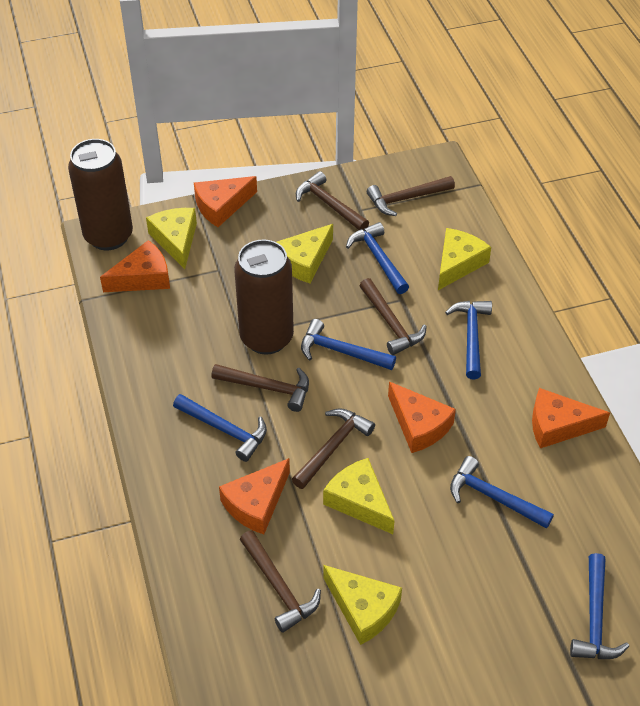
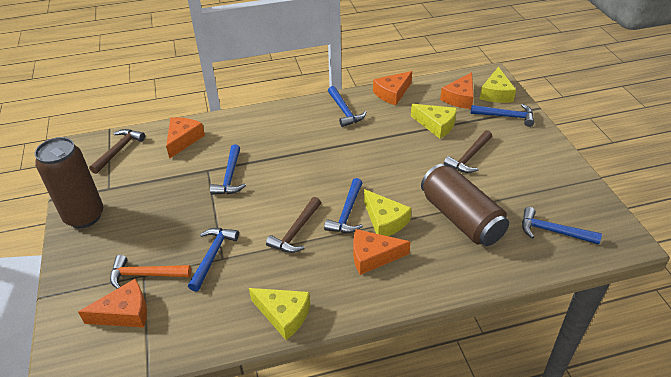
brown hammer: 6 -> 3
orange hammer: 0 -> 1
yellow cheese: 5 -> 4

